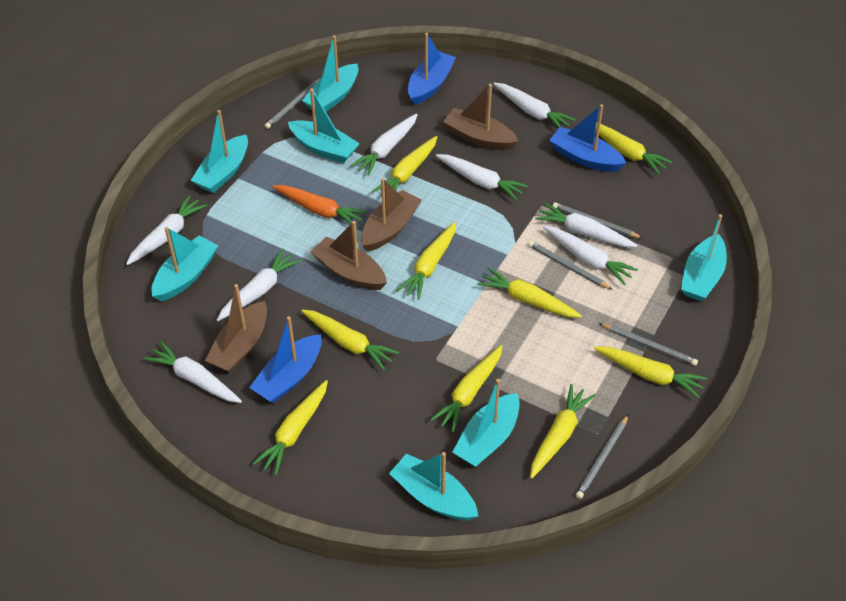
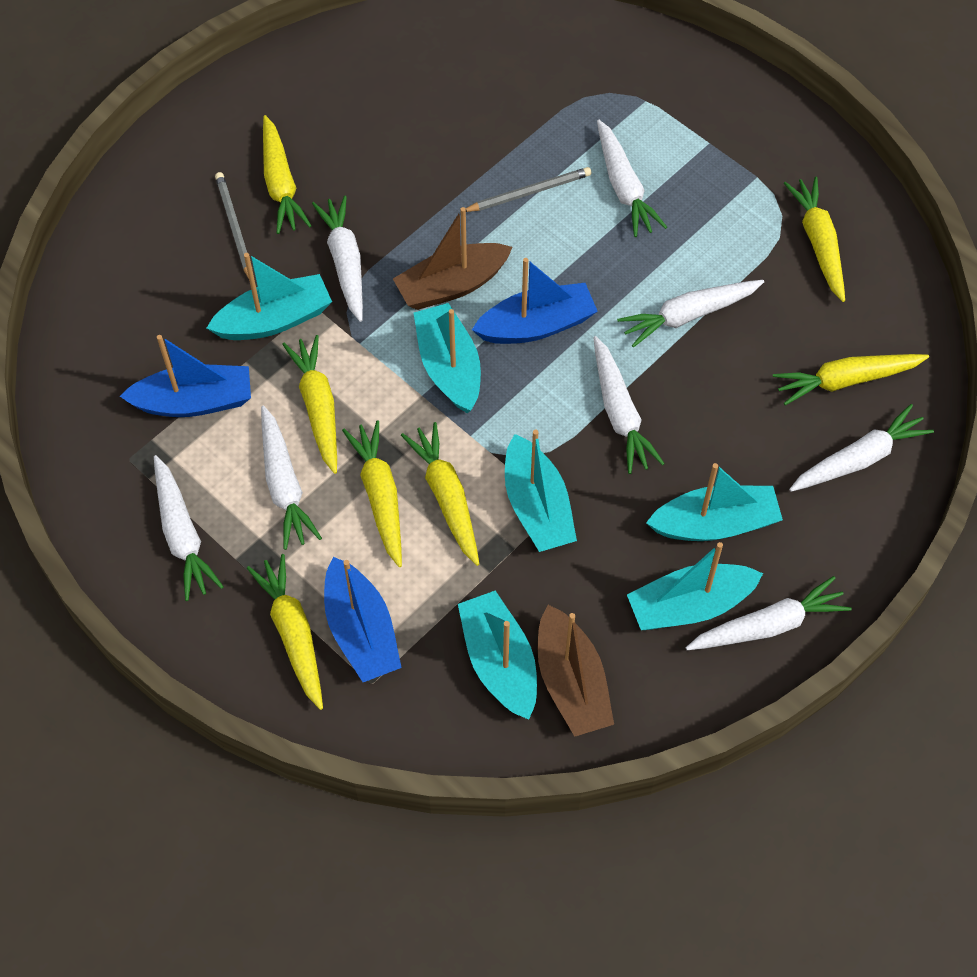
brown boat: 4 -> 2
grey pencil: 5 -> 2
orange carrot: 1 -> 0
turquoise boat: 7 -> 6
yellow carrot: 9 -> 7

